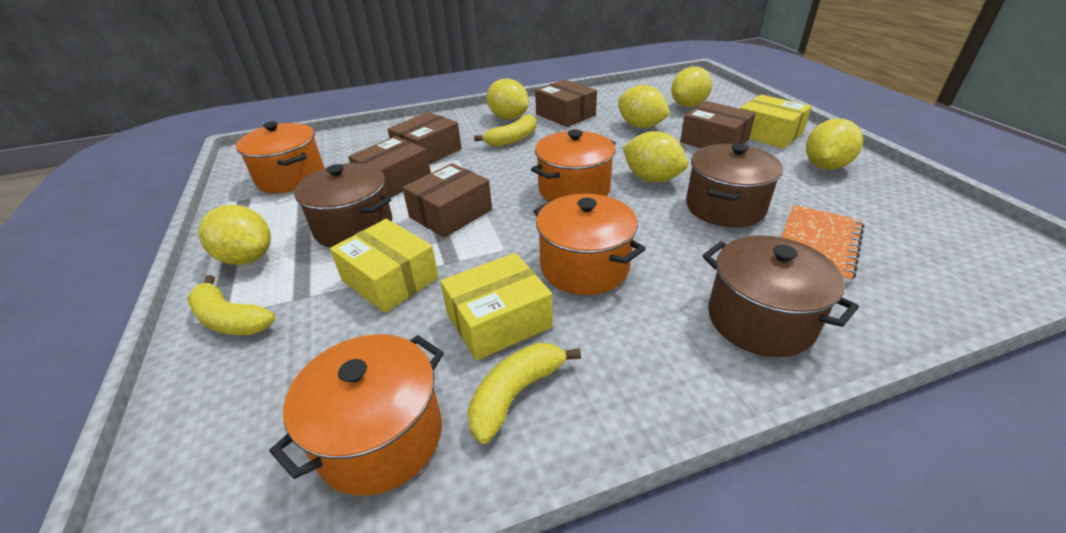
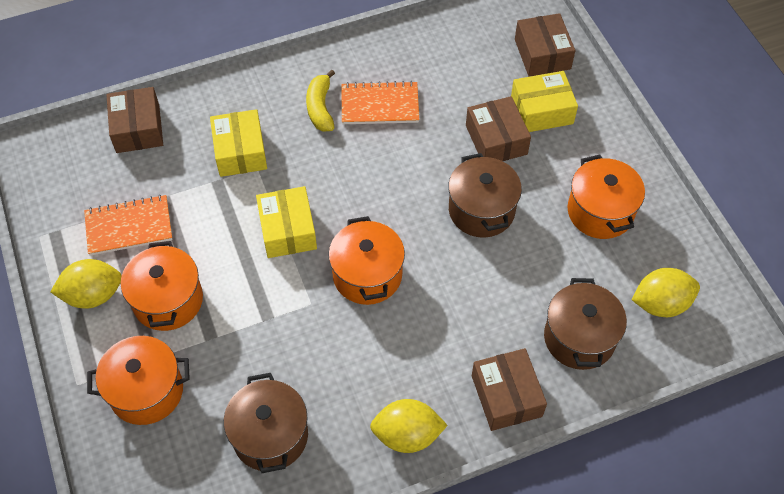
brown box: 5 -> 4
orange notebook: 1 -> 2
yellow banana: 3 -> 1
yellow lemon: 6 -> 3

